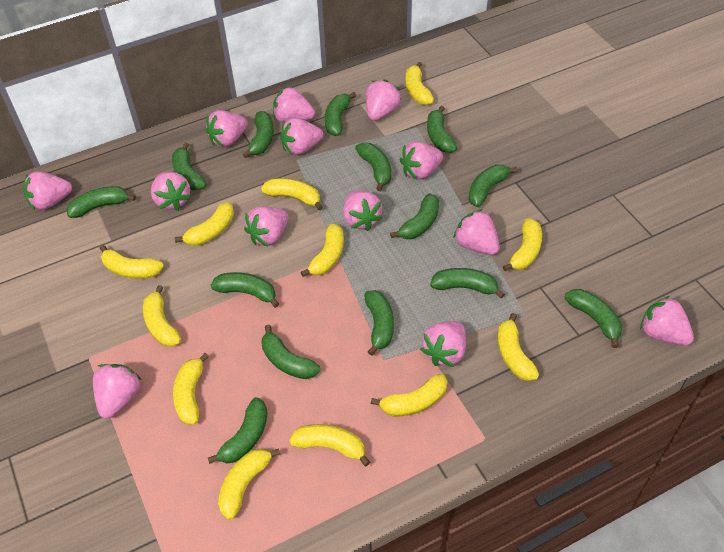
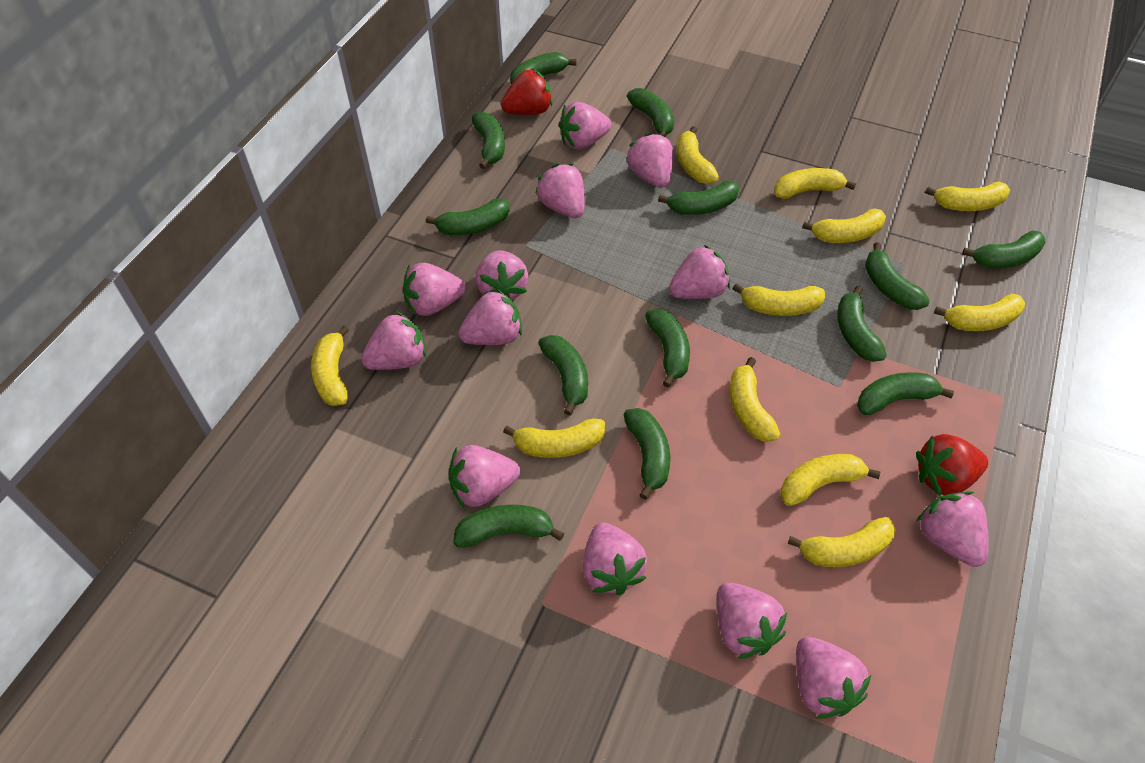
green banana: 14 -> 13
red strawberry: 0 -> 2
yellow banana: 12 -> 11

